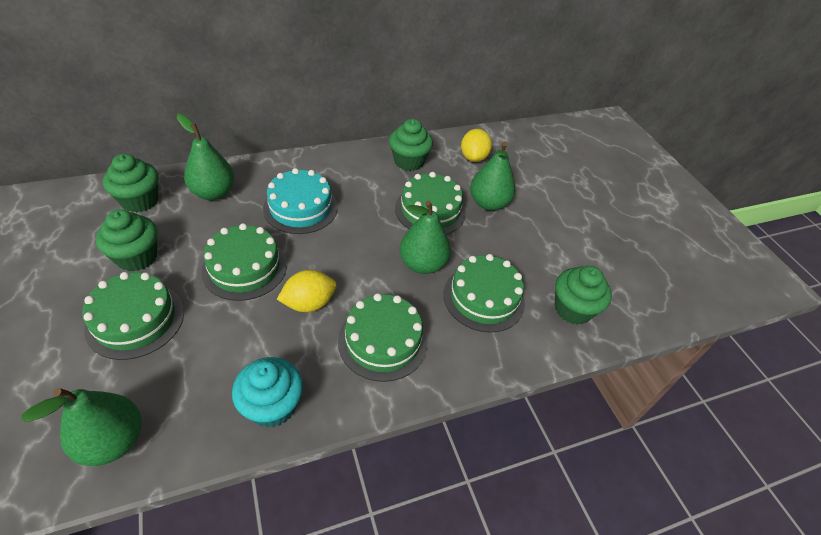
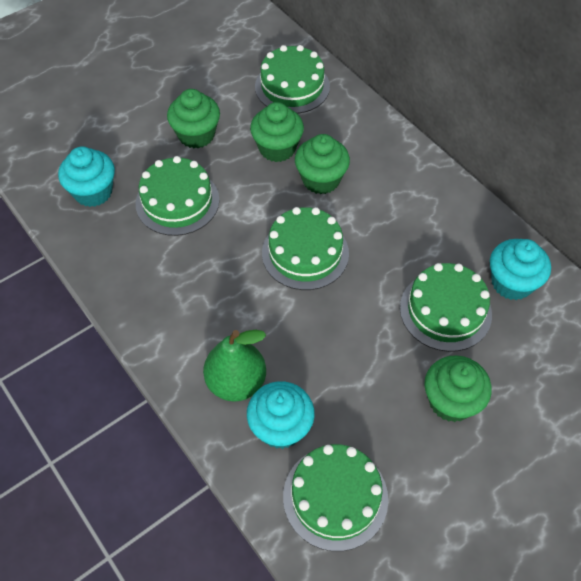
green pear: 4 -> 1
turquoise cake: 1 -> 0
turquoise cupcake: 1 -> 3
yellow lemon: 2 -> 0

